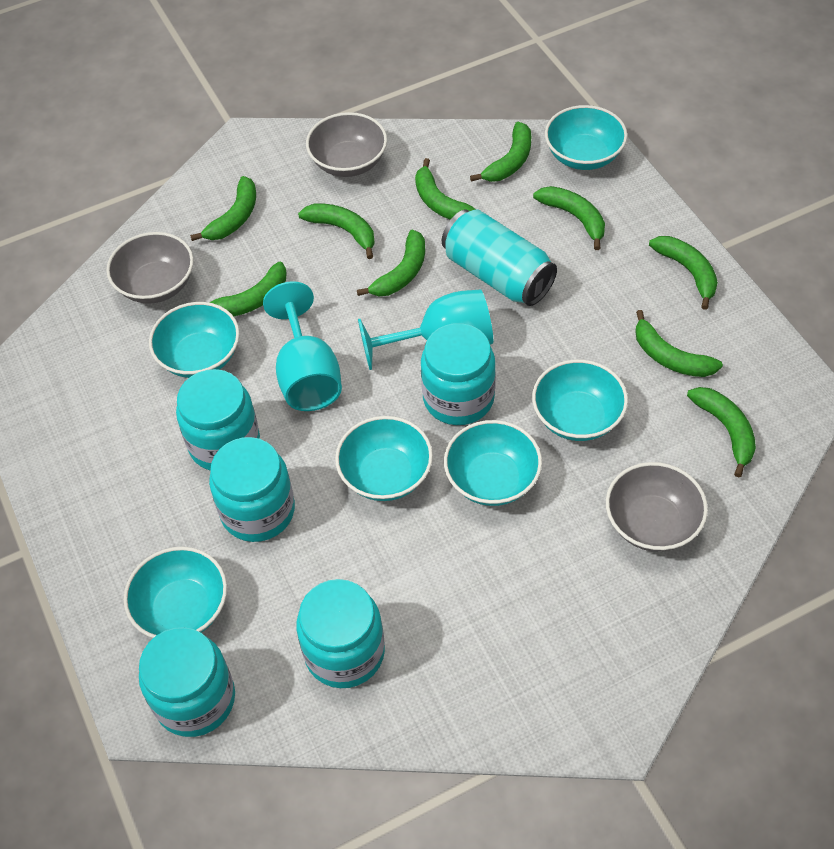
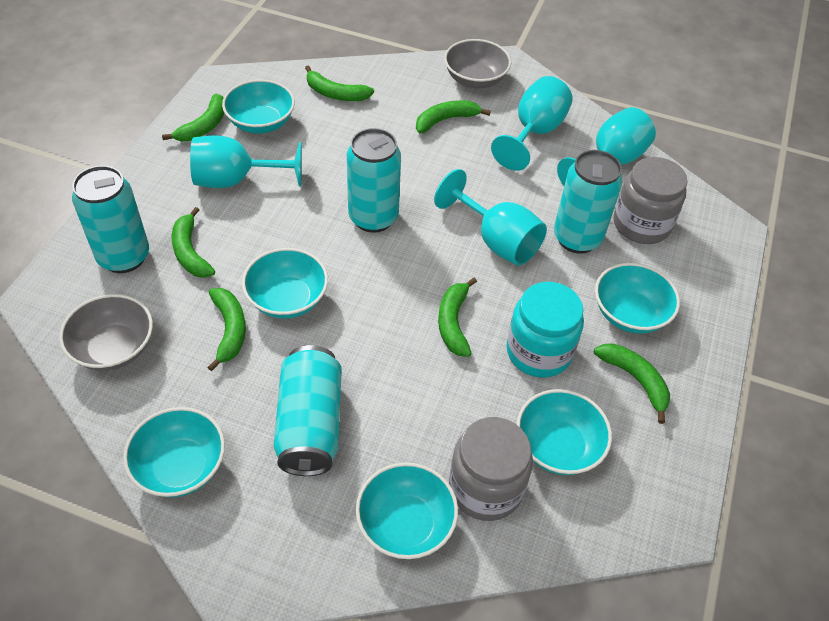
green banana: 10 -> 7
grey bowl: 3 -> 2
grey jar: 0 -> 2
turquoise can: 1 -> 4
turquoise goblet: 2 -> 4
turquoise jar: 5 -> 1

